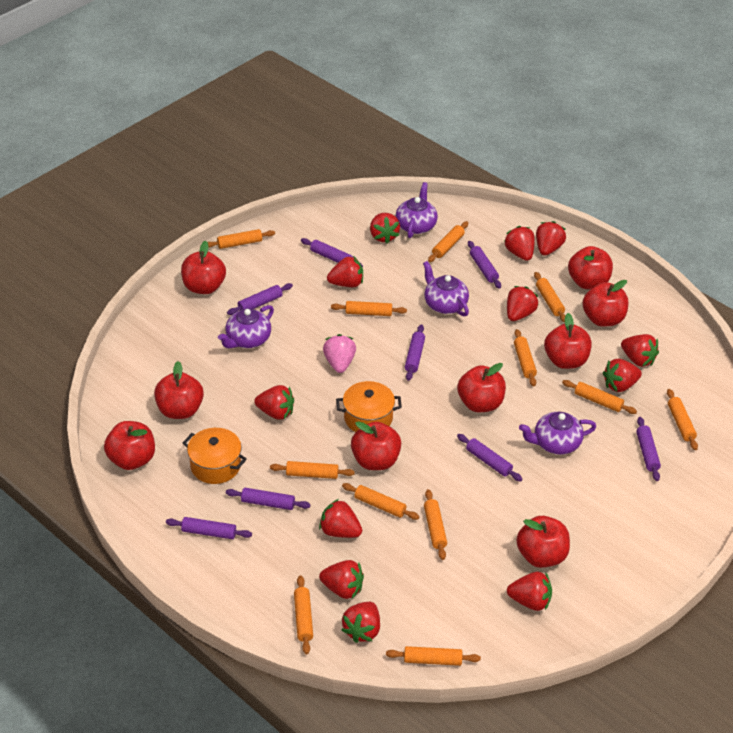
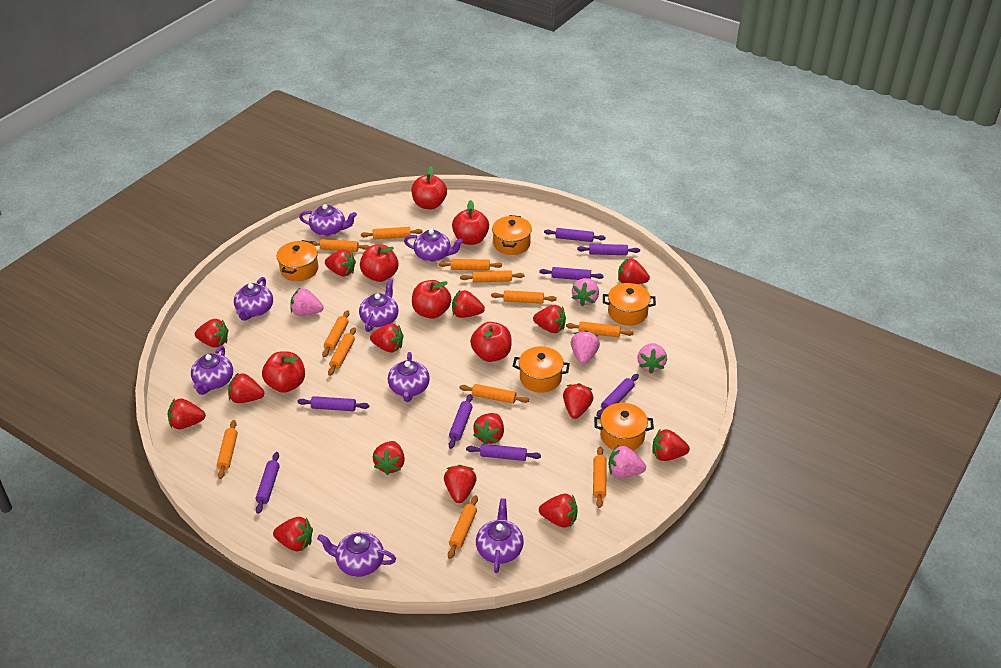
orange pot: 2 -> 5
pink strawberry: 1 -> 5
purple teapot: 4 -> 8
red apple: 9 -> 6
red strawberry: 12 -> 15

